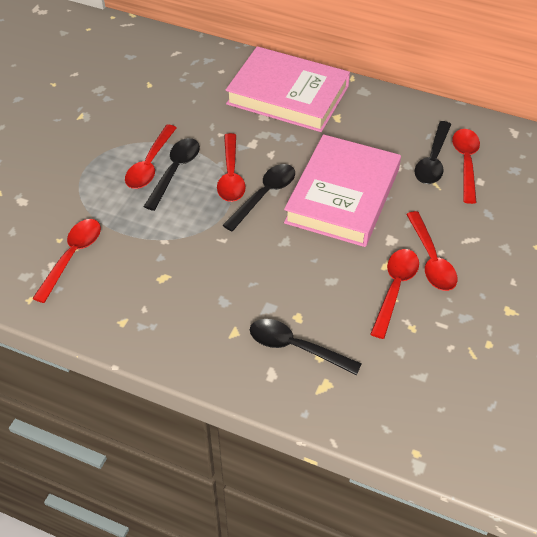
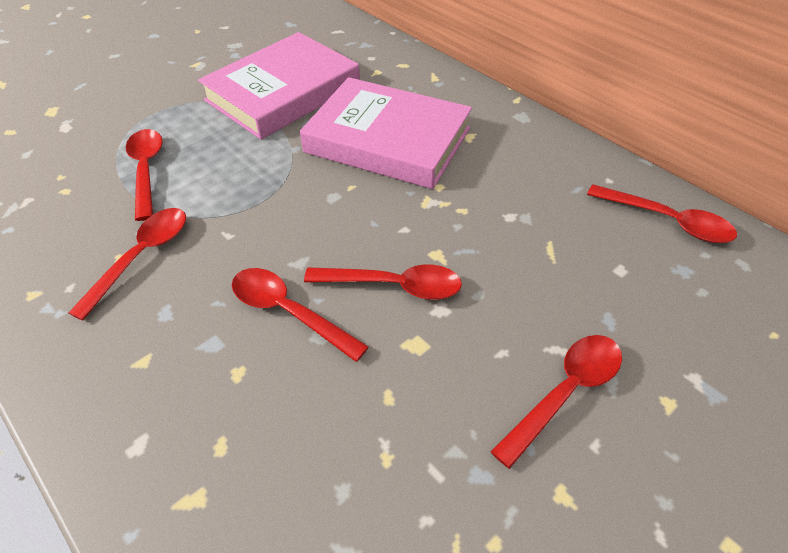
black spoon: 4 -> 0

